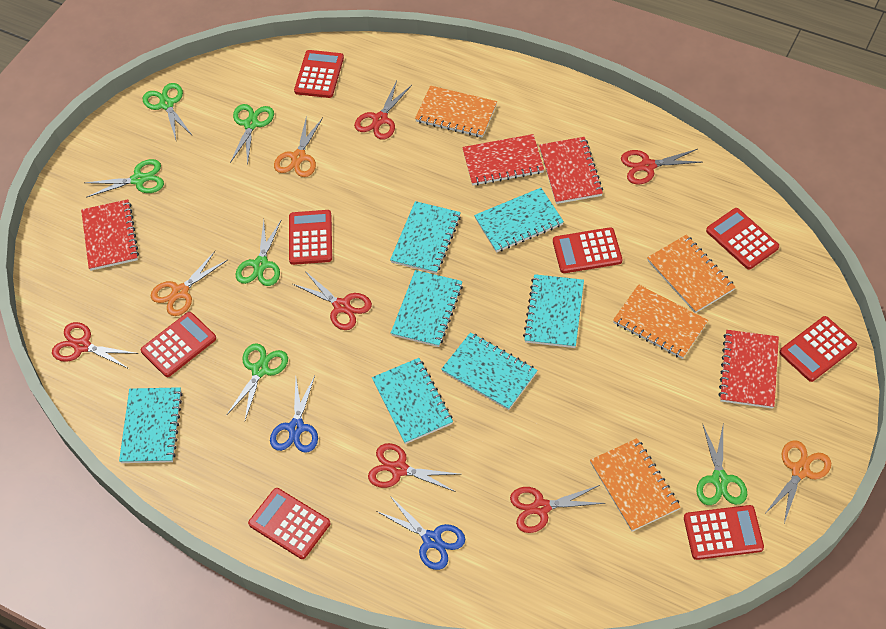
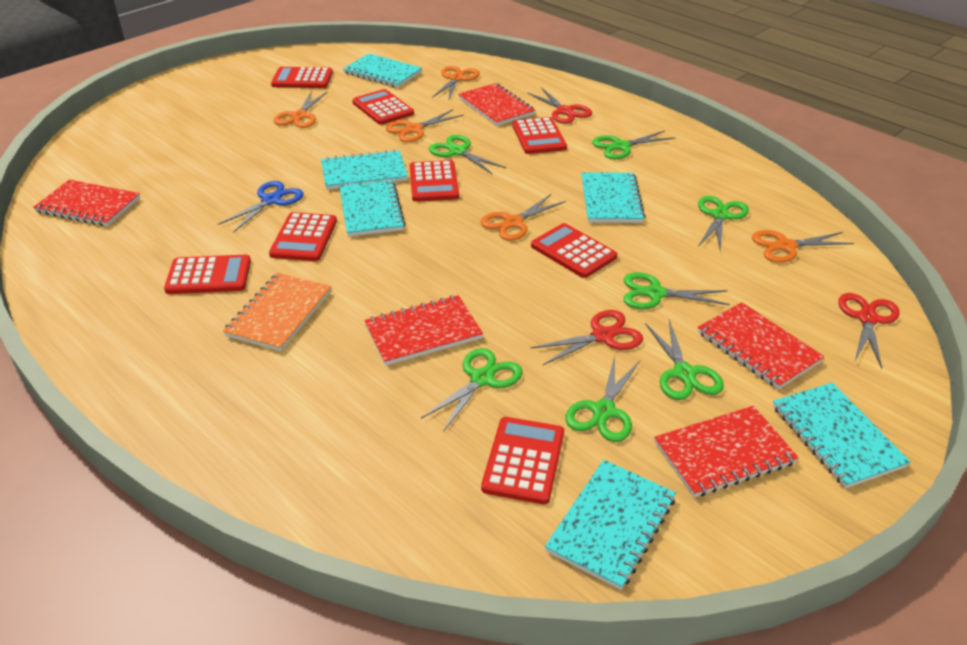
blue scissors: 2 -> 1
green scissors: 6 -> 7
orange notebook: 4 -> 1
orange scissors: 3 -> 5
red notebook: 4 -> 5
red scissors: 6 -> 3
turquoise notebook: 7 -> 6

